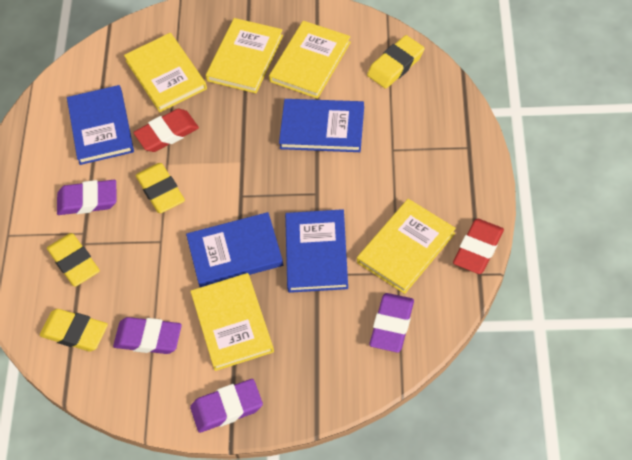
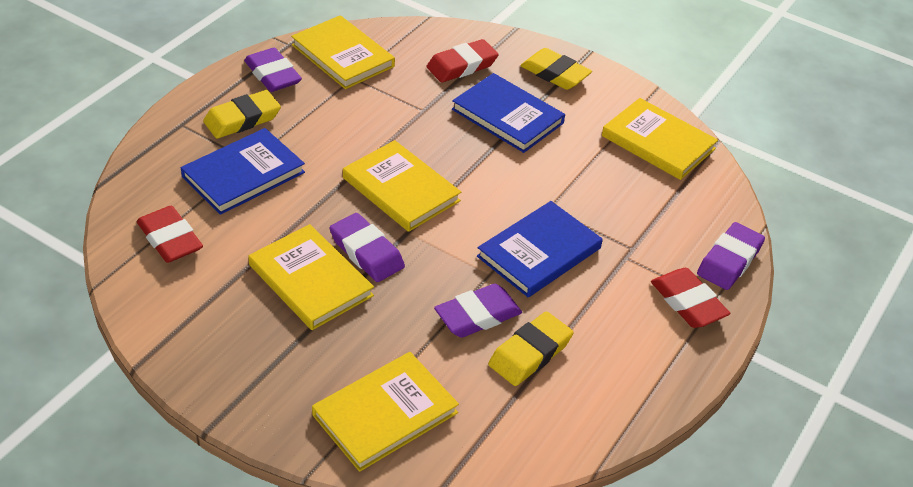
blue book: 4 -> 3
red eraser: 2 -> 3
yellow eraser: 4 -> 3

